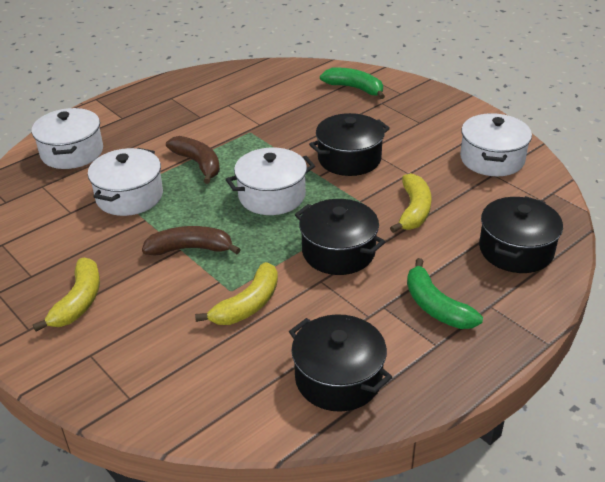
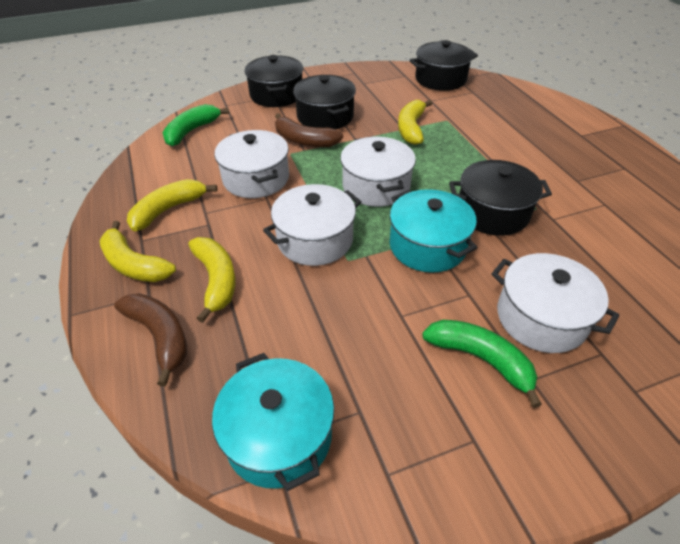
turquoise pot: 0 -> 2
yellow banana: 3 -> 4

